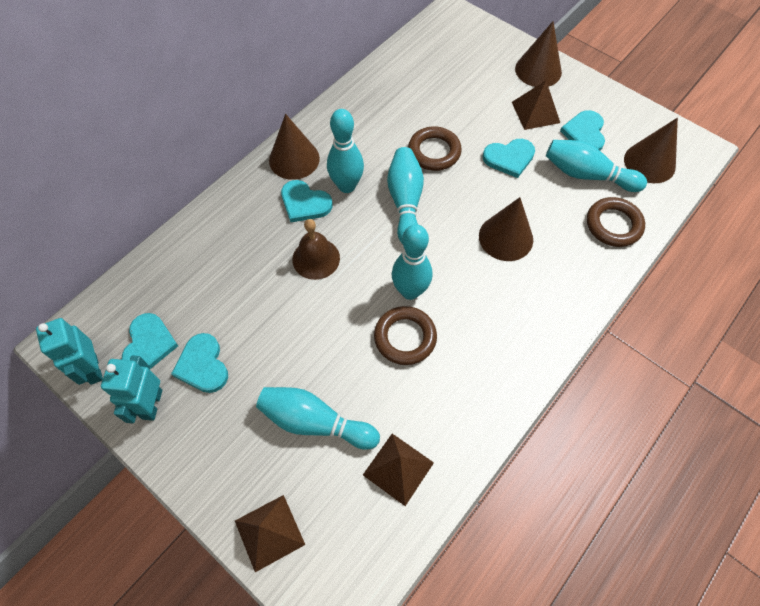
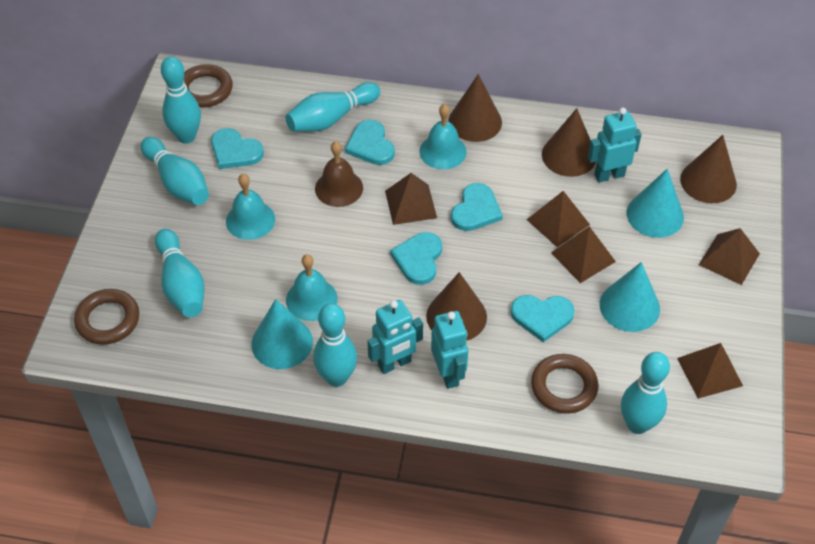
brown pyramid: 3 -> 5
turquoise bell: 0 -> 3
turquoise bowling pin: 5 -> 6
turquoise cone: 0 -> 3
turquoise robot: 2 -> 3

